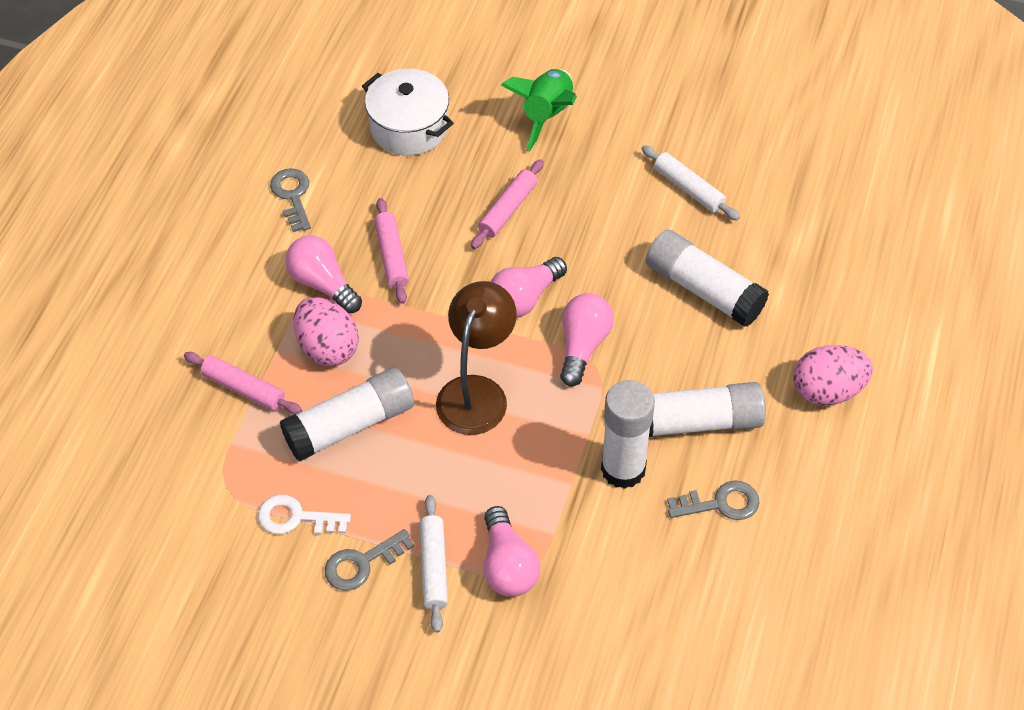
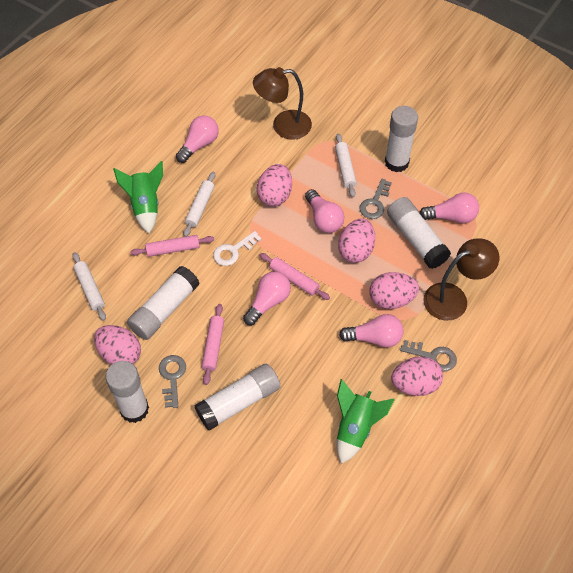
brown lamp: 1 -> 2
green rocket: 1 -> 2
pink egg: 2 -> 5
pink light bulb: 4 -> 5
white glue stick: 4 -> 5
white pot: 1 -> 0
white rolling pin: 2 -> 3

